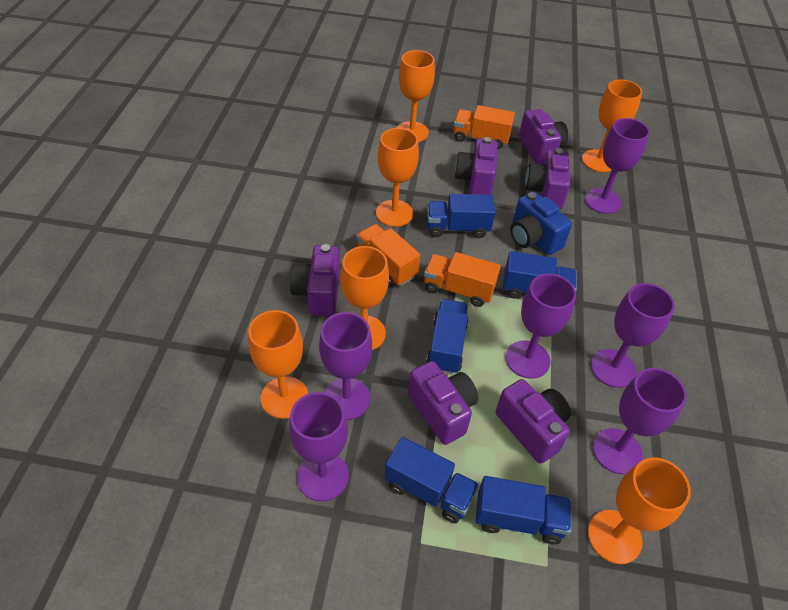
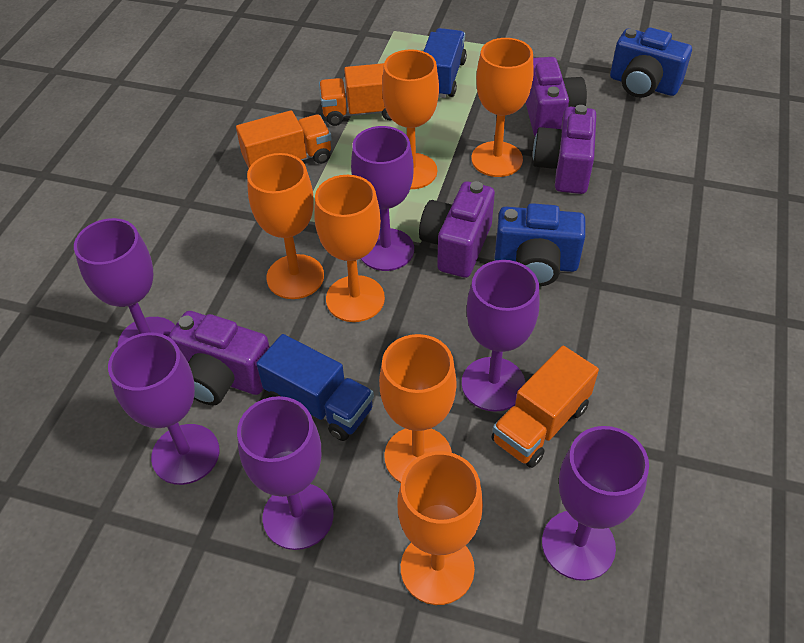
blue camera: 1 -> 2
blue truck: 5 -> 2
purple camera: 6 -> 4

